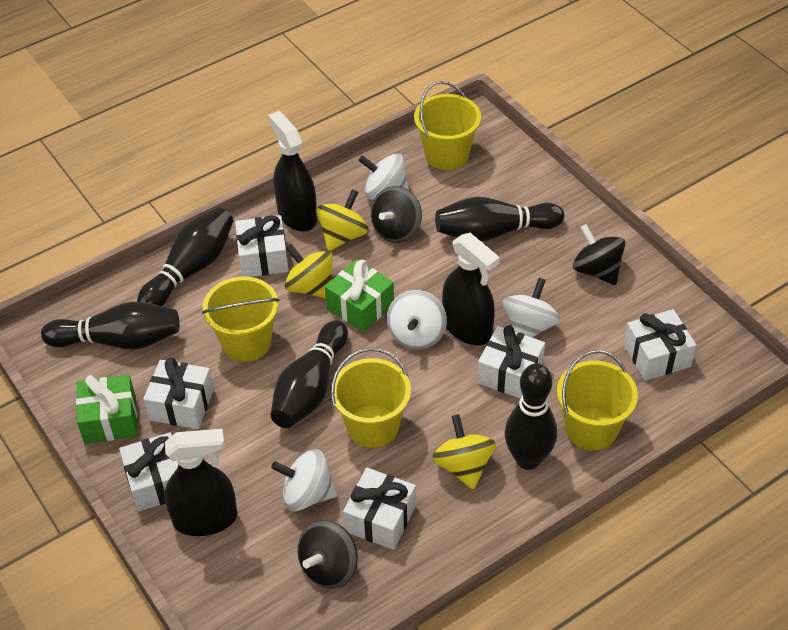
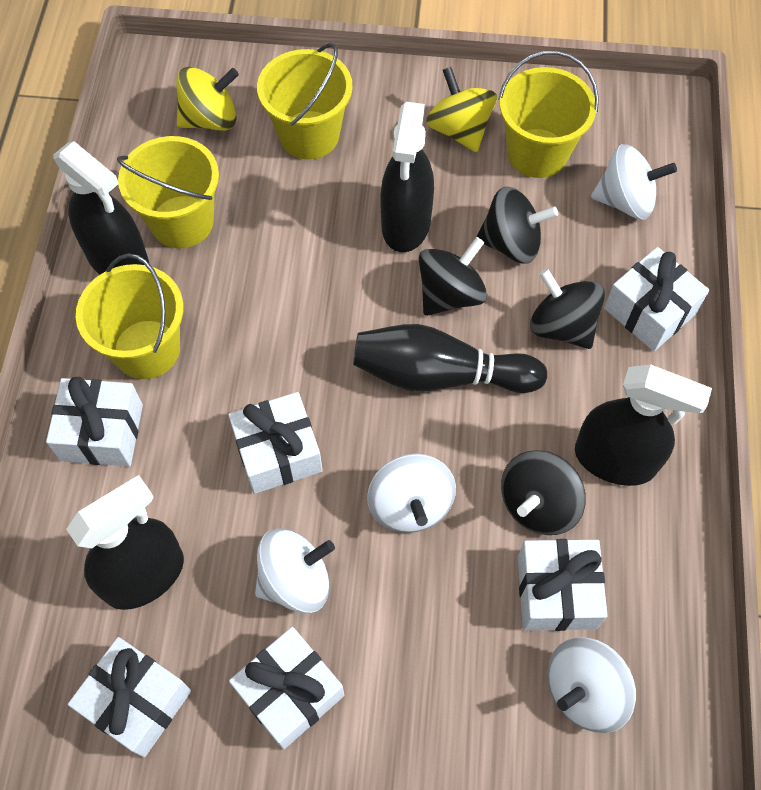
black bowling pin: 5 -> 1
black spinning top: 3 -> 4
black spray bottle: 3 -> 4
green gift: 2 -> 0
yellow spinning top: 3 -> 2

